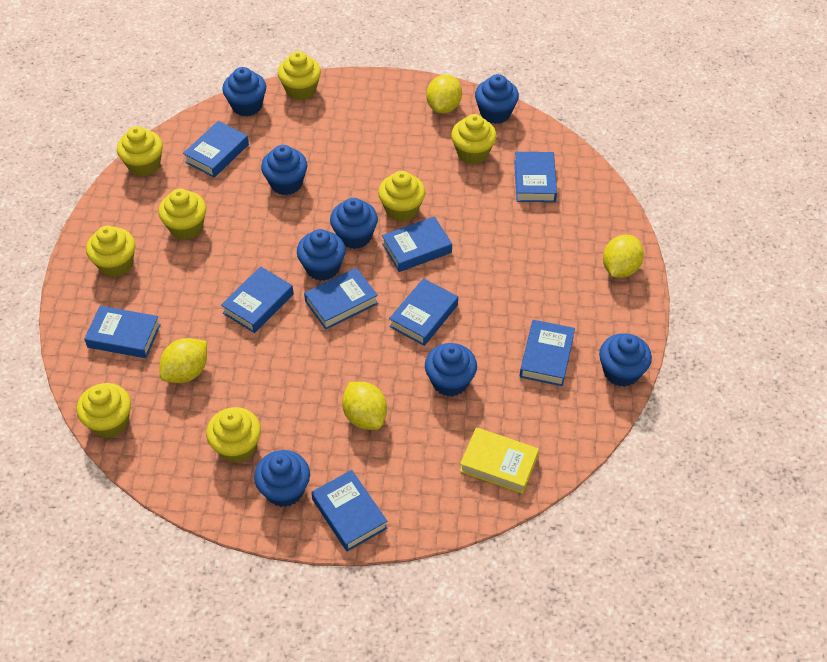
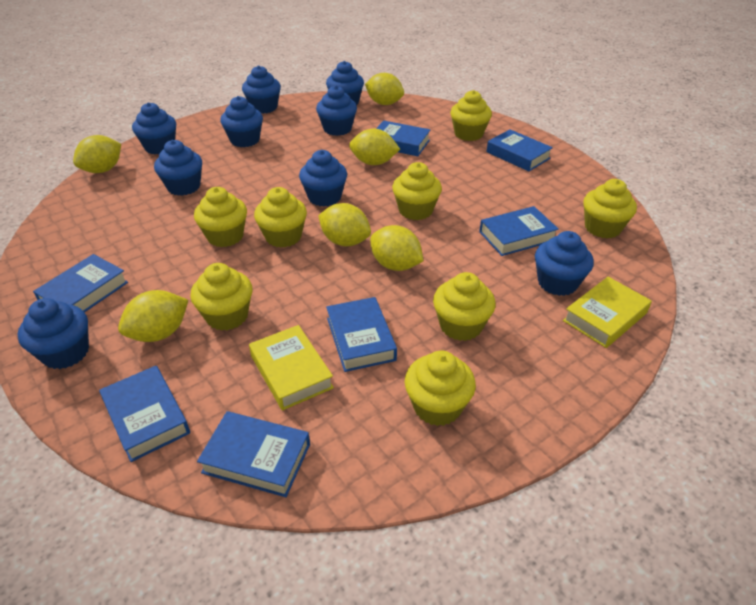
blue book: 9 -> 7
blue cupcake: 8 -> 9
yellow book: 1 -> 2
yellow lemon: 4 -> 6

